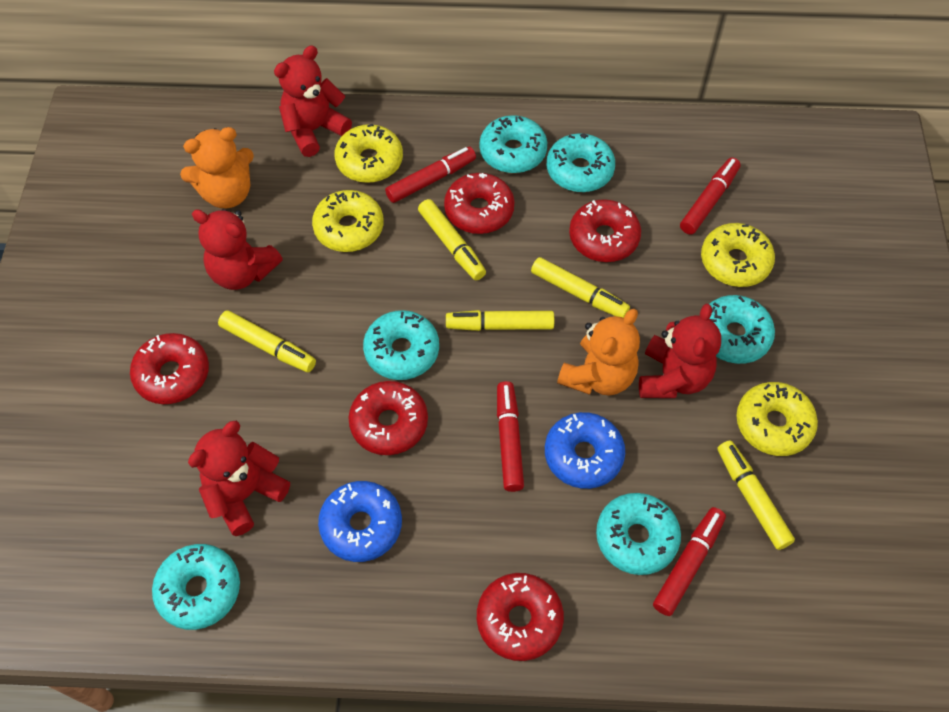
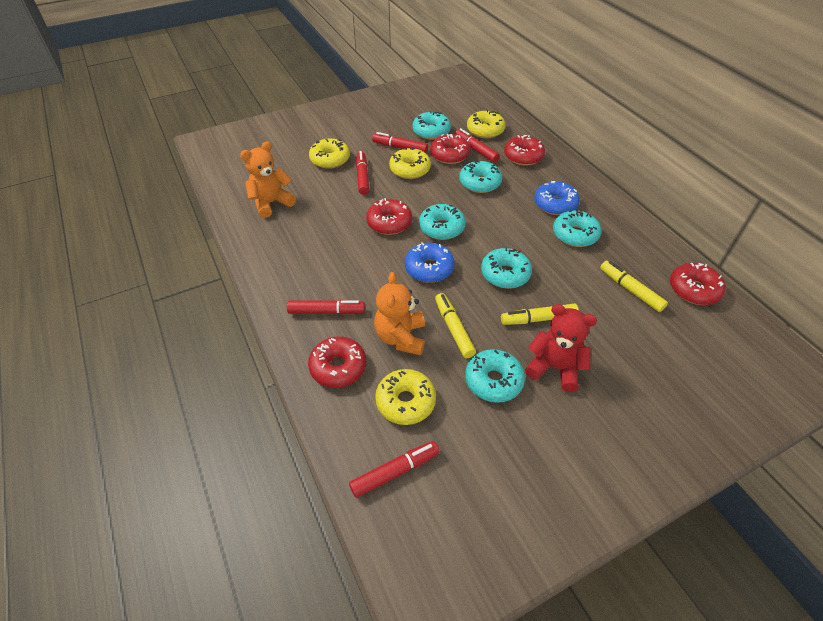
red marker: 4 -> 5
red teddy bear: 4 -> 1
yellow marker: 5 -> 3

